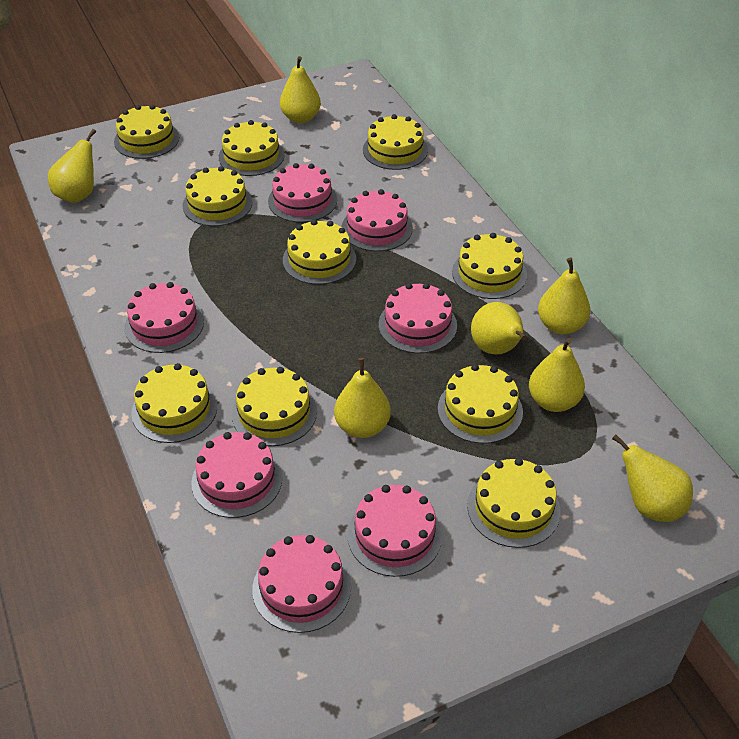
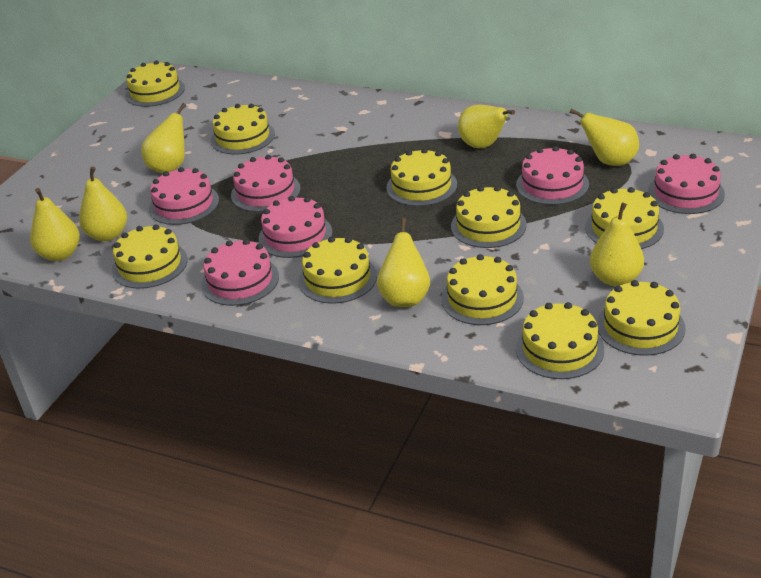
pink cake: 7 -> 6

